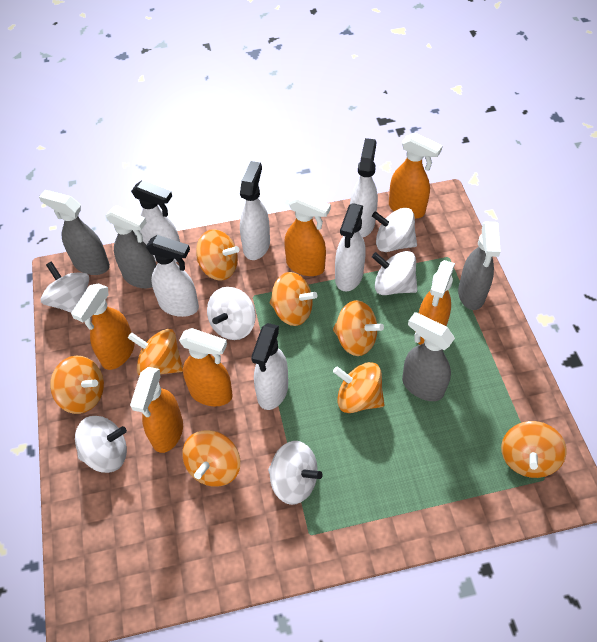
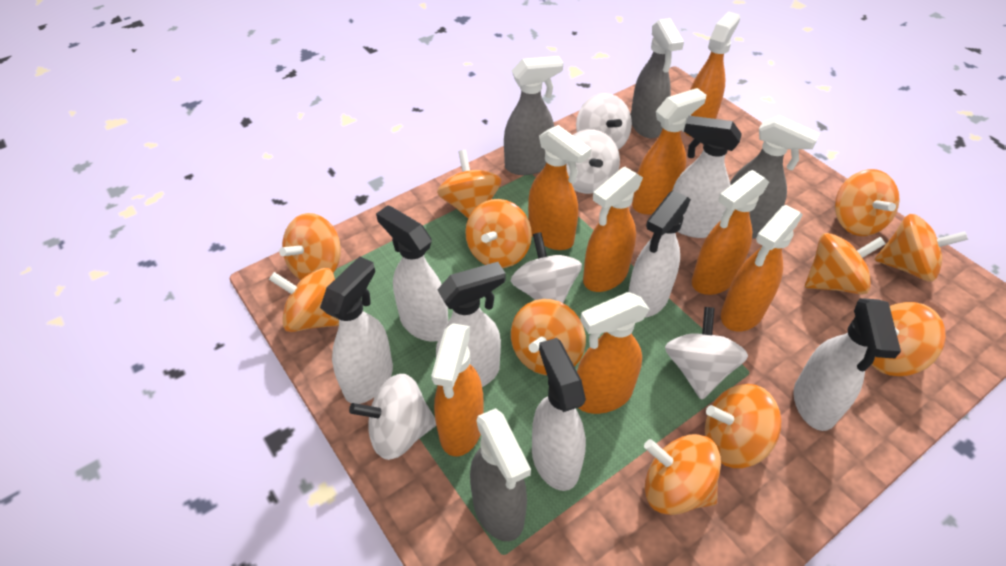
orange spinning top: 8 -> 11
orange spray bottle: 6 -> 8
white spinning top: 6 -> 5
white spray bottle: 6 -> 7

